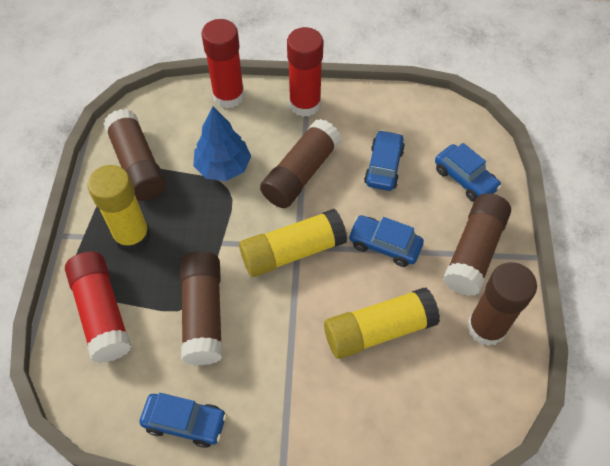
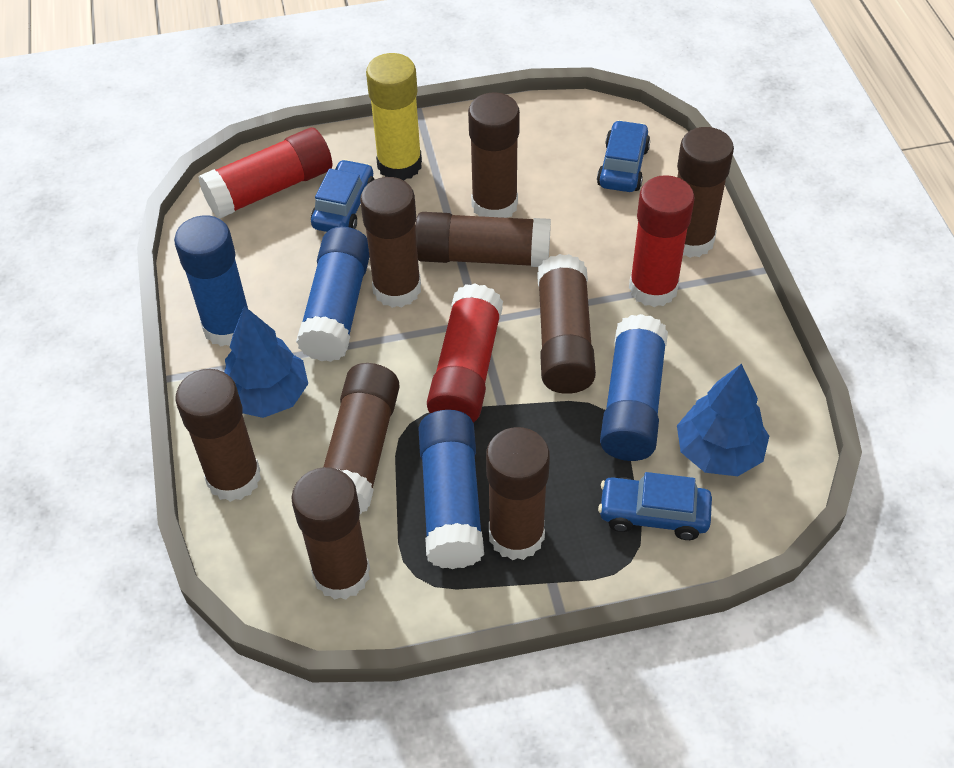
blue car: 4 -> 3
blue glue stick: 0 -> 4
blue tree: 1 -> 2
brown glue stick: 5 -> 9
yellow glue stick: 3 -> 1

